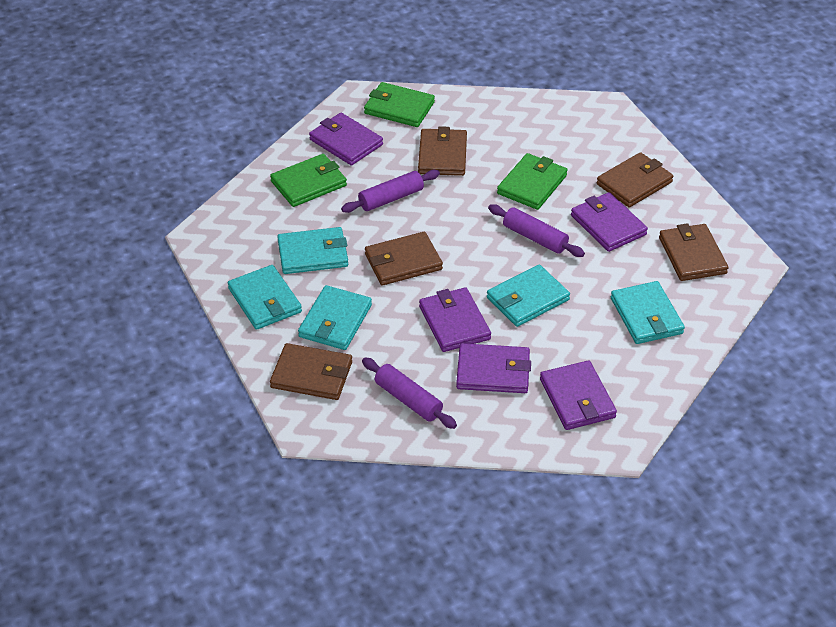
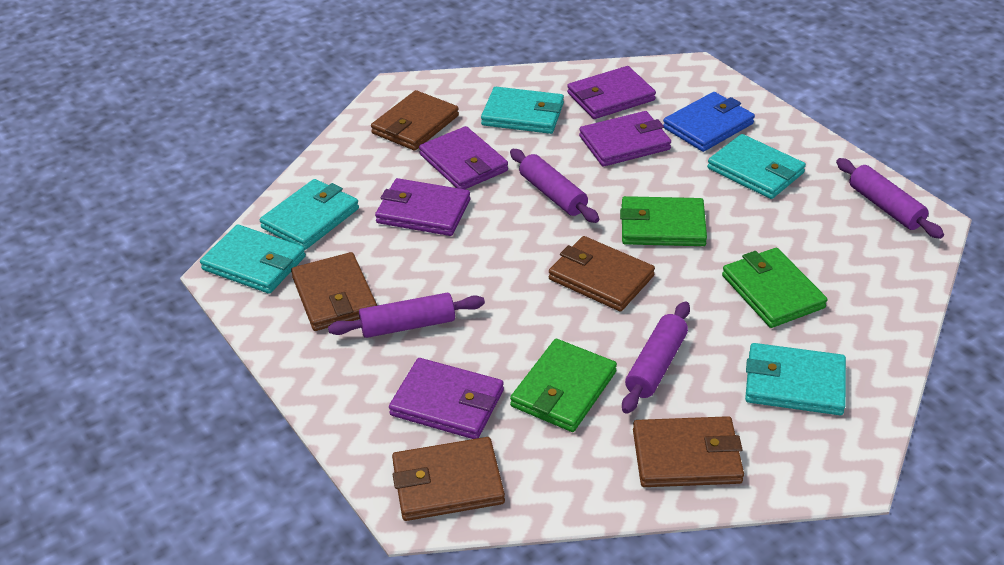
blue wallet: 0 -> 1
purple rolling pin: 3 -> 4

